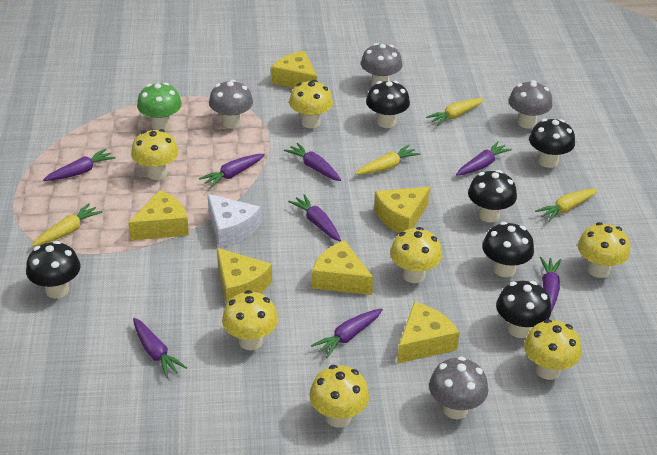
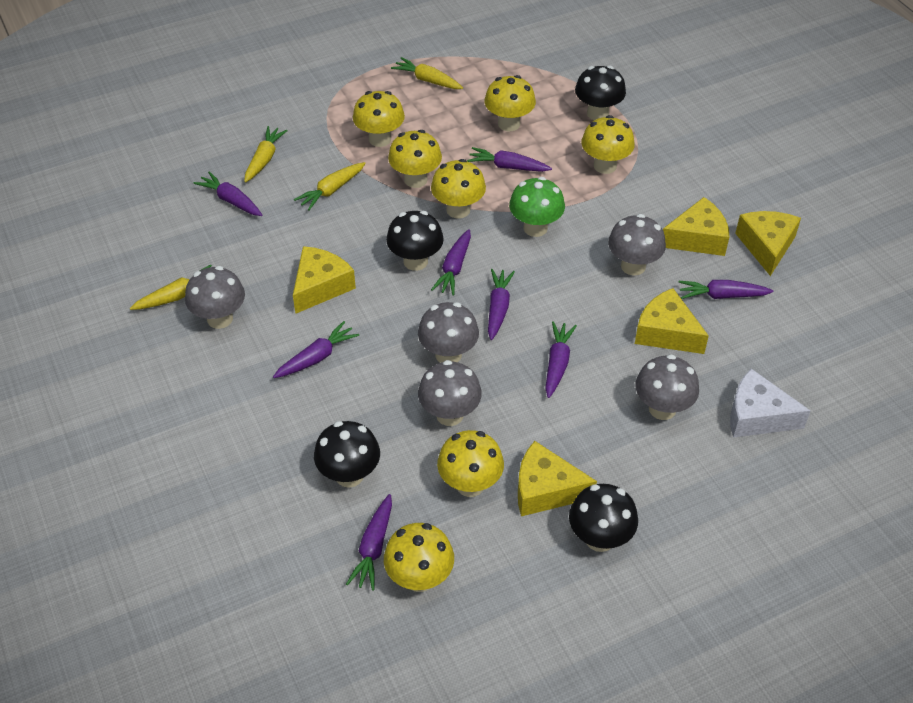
black mushroom: 6 -> 4
grey mushroom: 4 -> 5
yellow cheese: 6 -> 5

